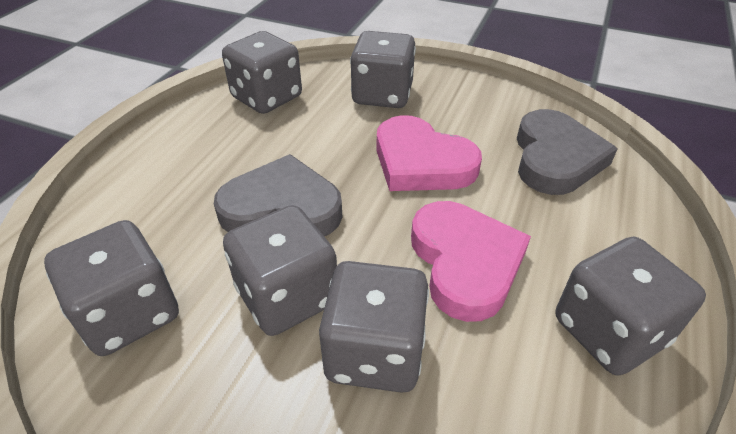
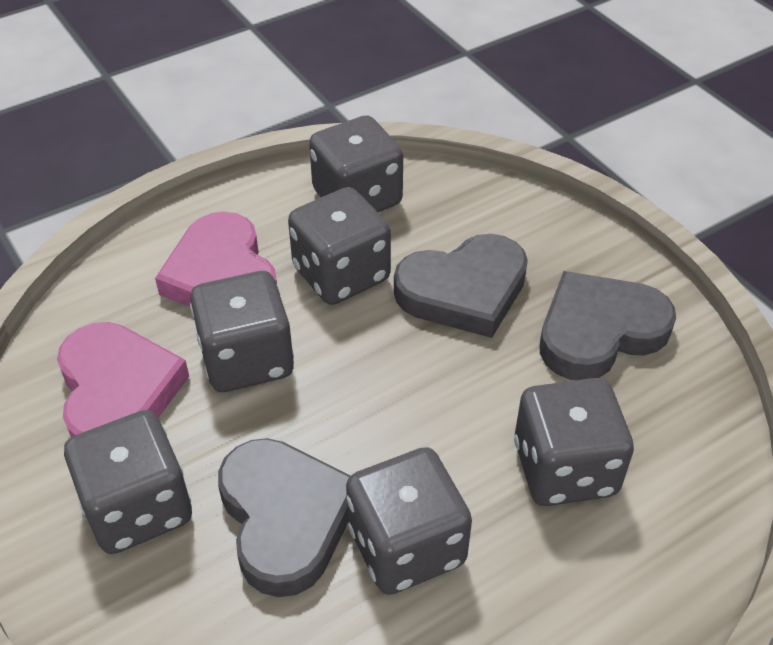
grey heart: 2 -> 3

